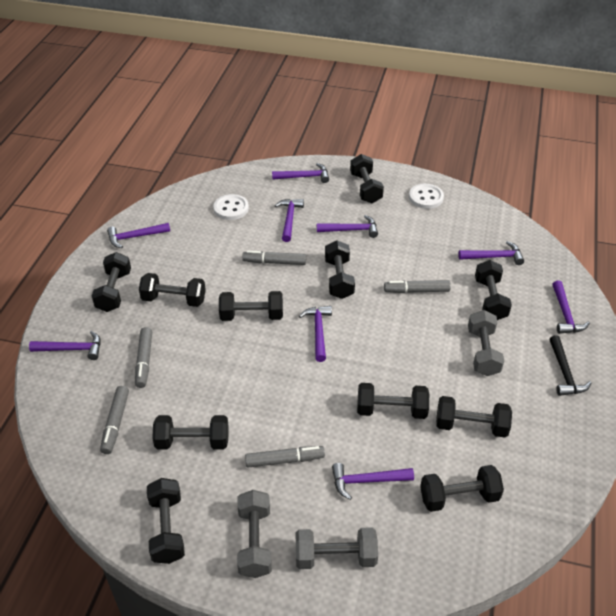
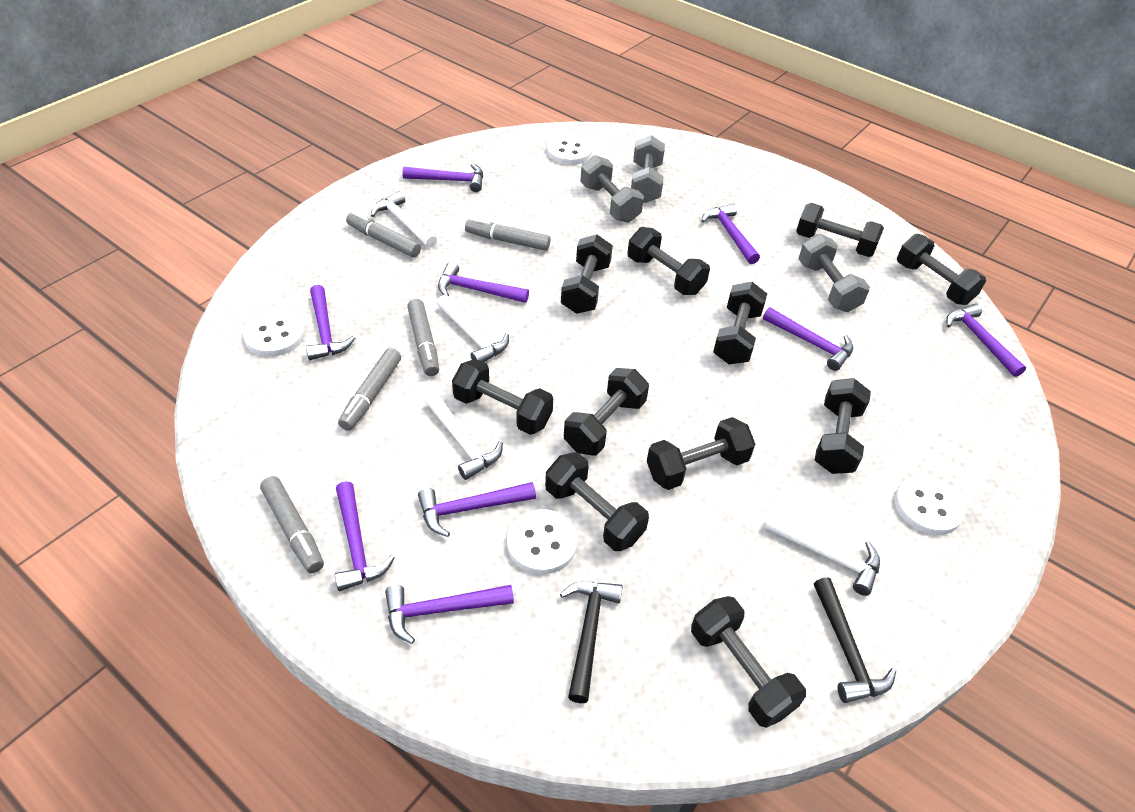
black hammer: 1 -> 2
white button: 2 -> 4
white hammer: 0 -> 4

